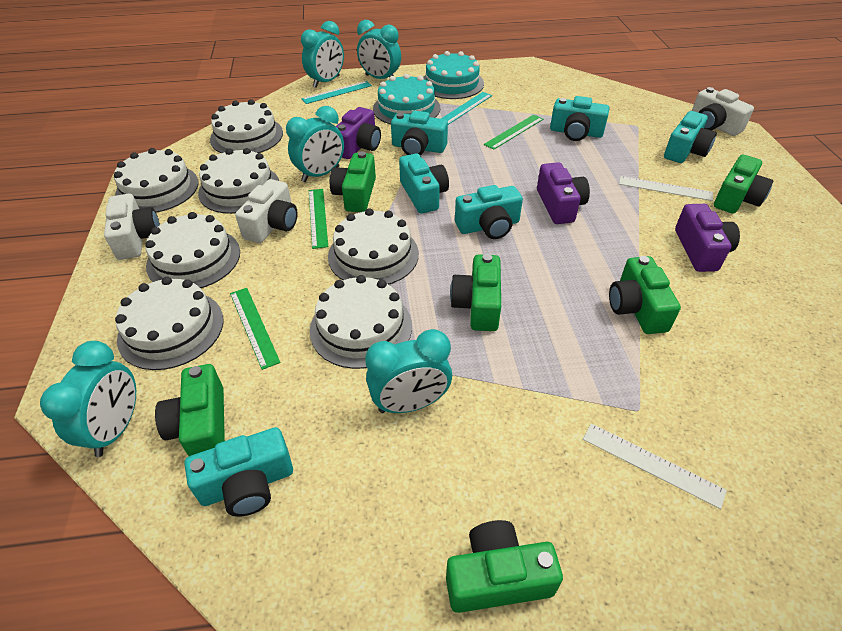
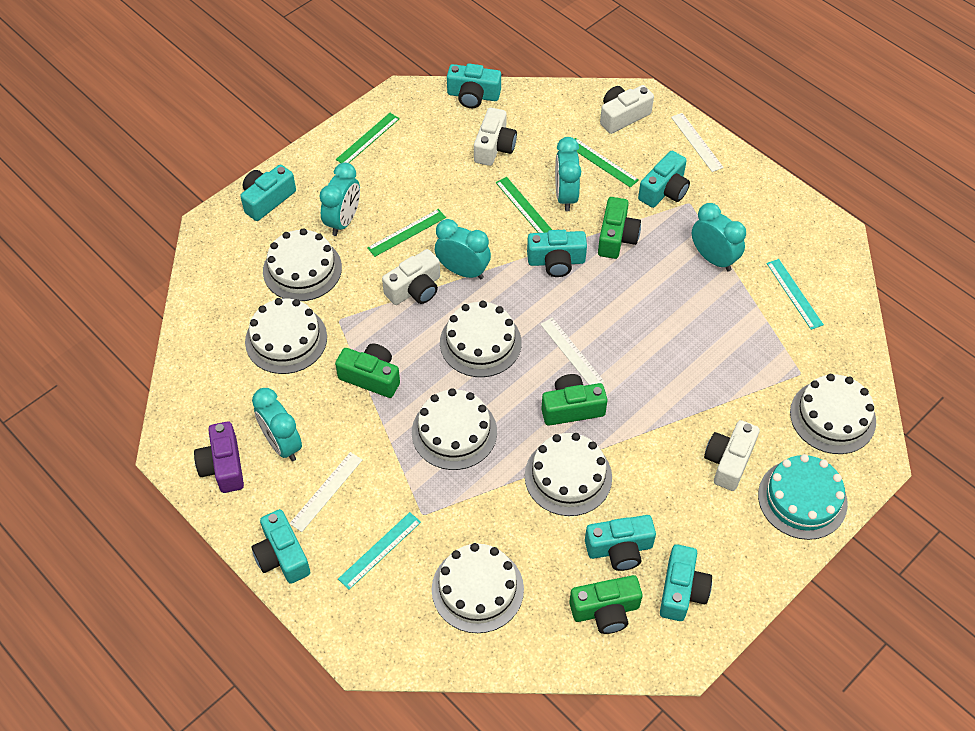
green camera: 6 -> 4
green ruler: 3 -> 4
purple camera: 3 -> 1
turquoise cake: 2 -> 1
turquoise camera: 6 -> 7
white camera: 3 -> 4
white ruler: 2 -> 3

